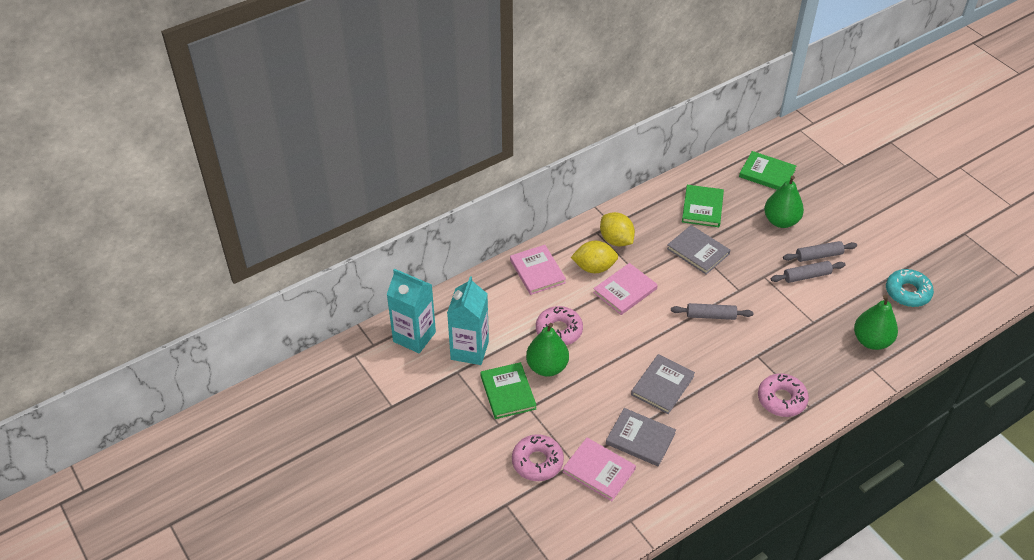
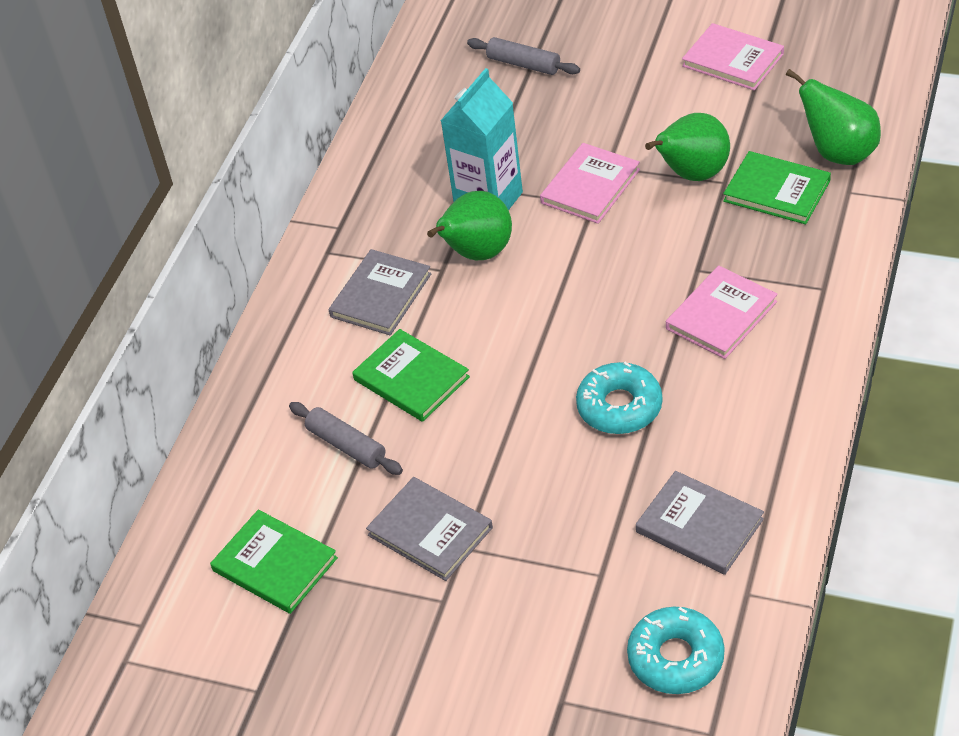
grey rolling pin: 3 -> 2
pink donut: 3 -> 0
turquoise carton: 2 -> 1
turquoise donut: 1 -> 2
yellow lemon: 2 -> 0

